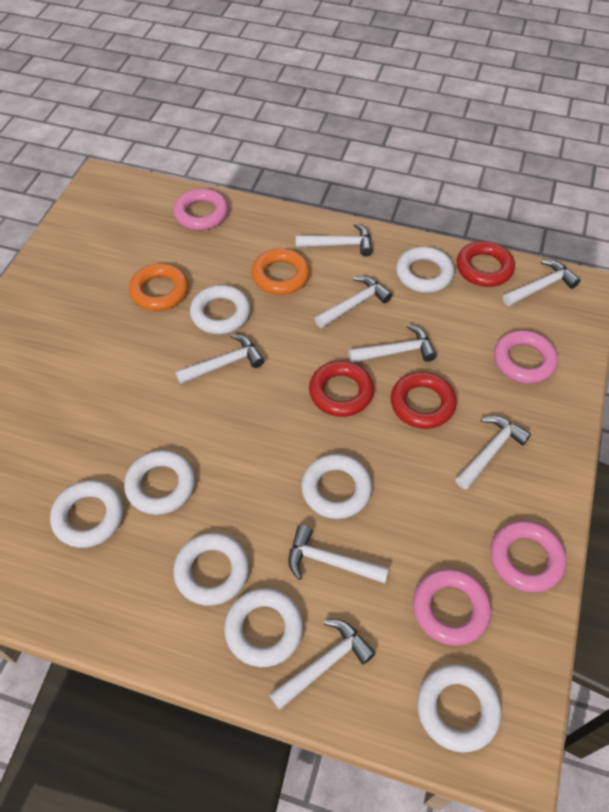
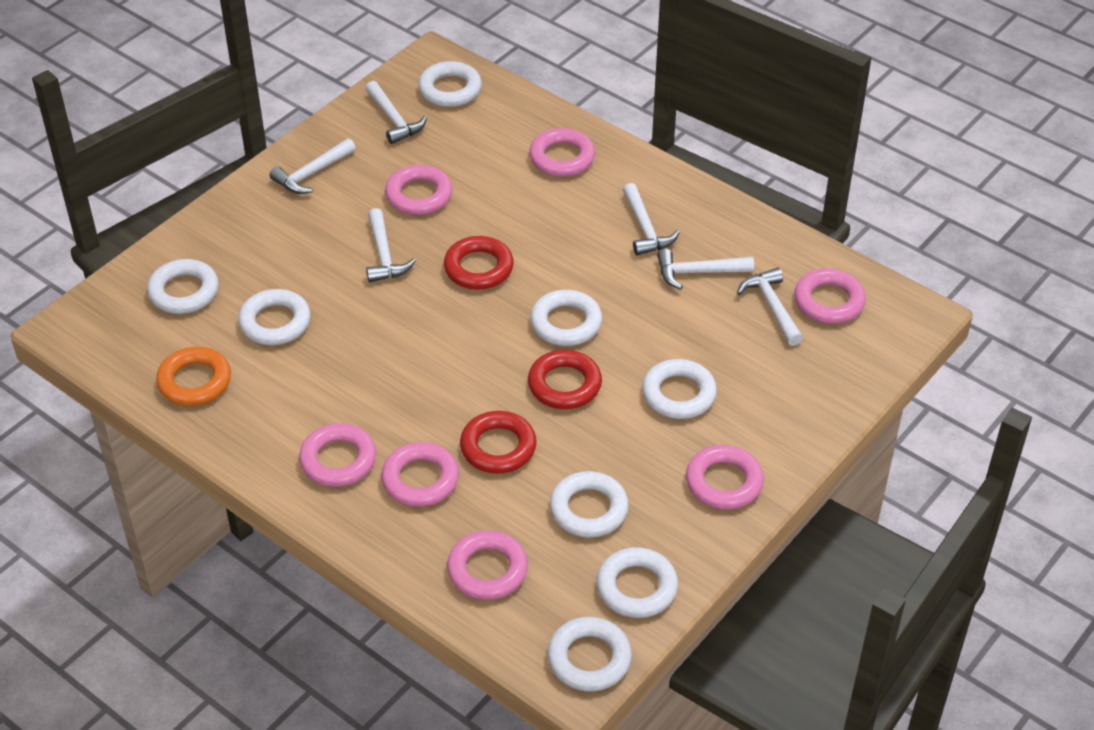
orange ring: 2 -> 1
pink ring: 4 -> 7
white hammer: 8 -> 6

